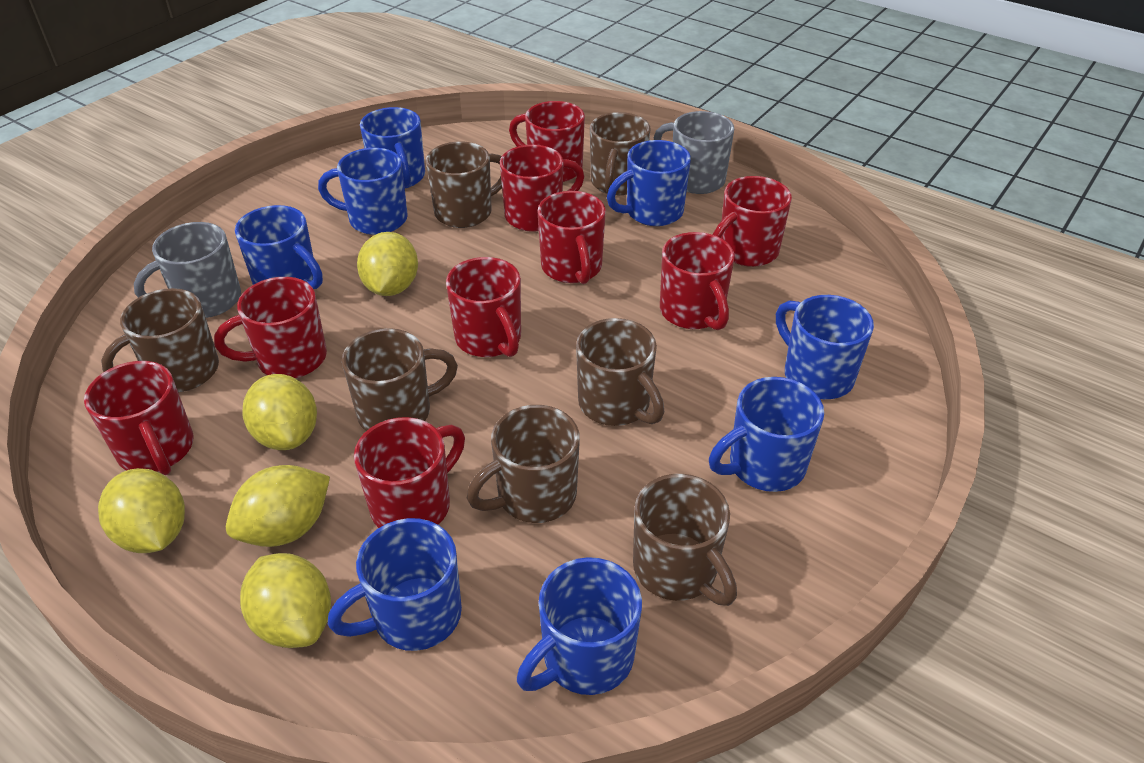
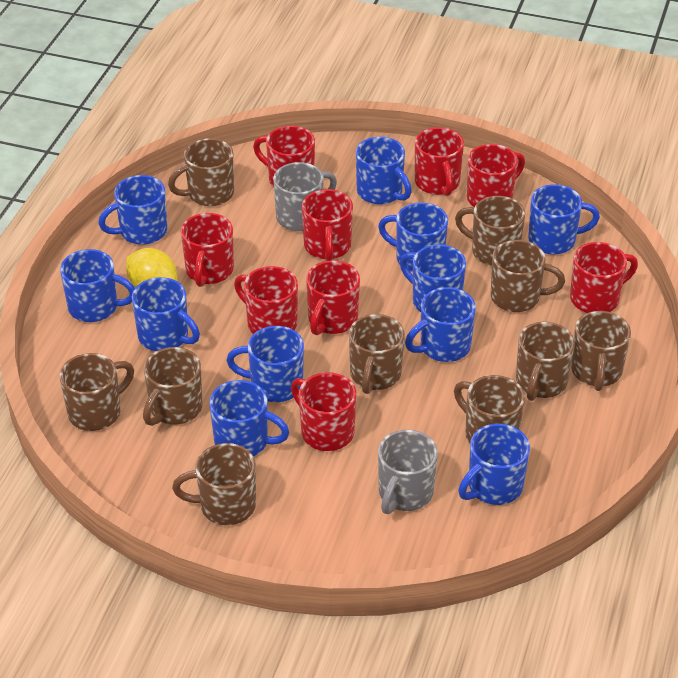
blue mug: 8 -> 11
brown mug: 7 -> 10
yellow lemon: 5 -> 1

